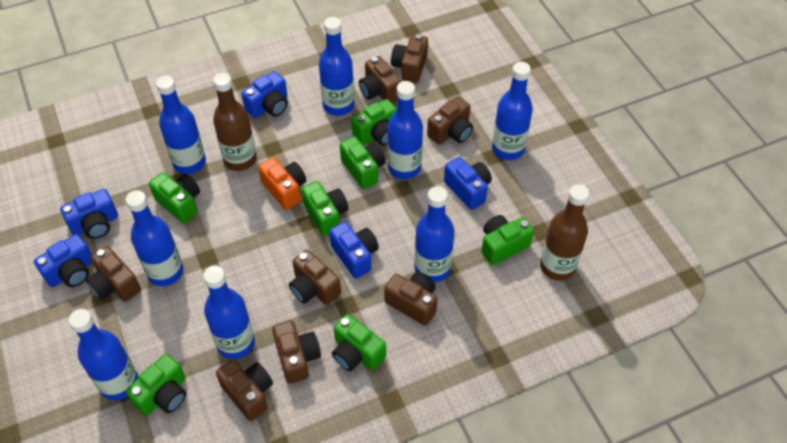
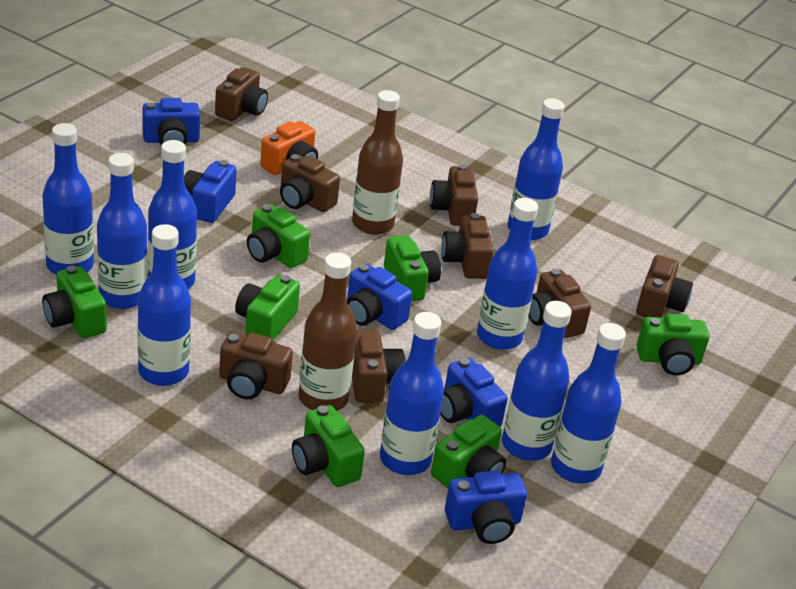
blue bottle: 8 -> 9

